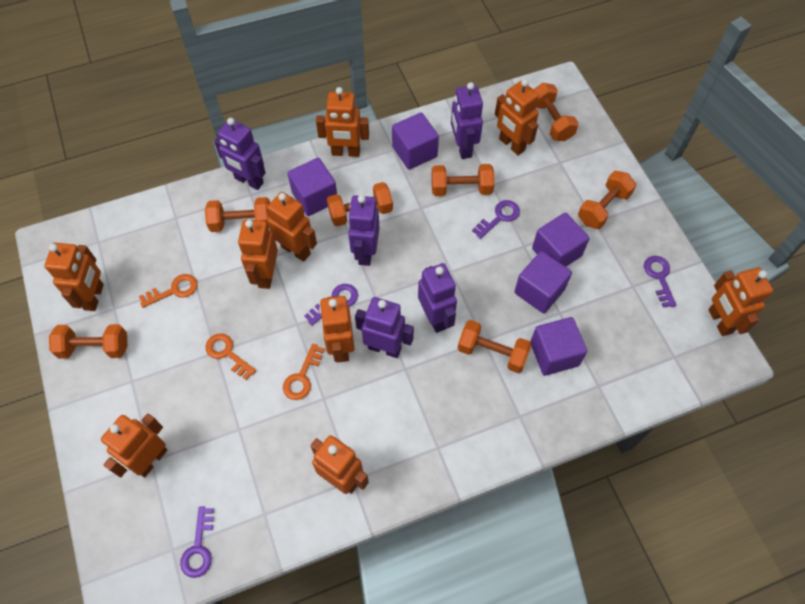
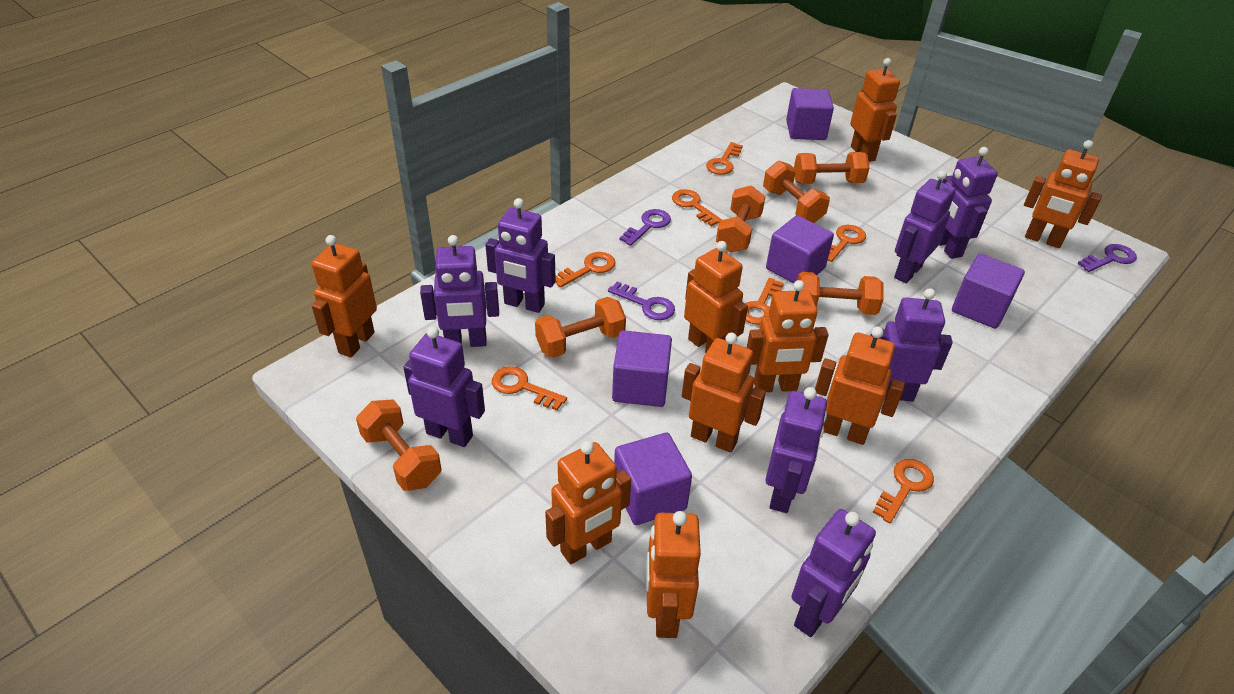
orange dumbbell: 7 -> 6
orange key: 3 -> 7
purple key: 4 -> 3
purple robot: 5 -> 8

